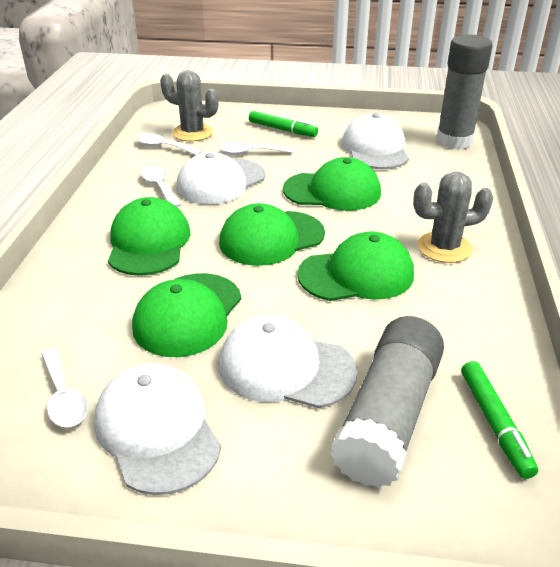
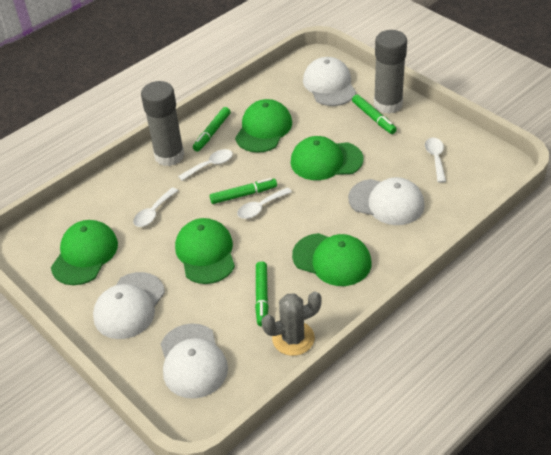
green marker: 2 -> 4
grey cactus: 2 -> 1

